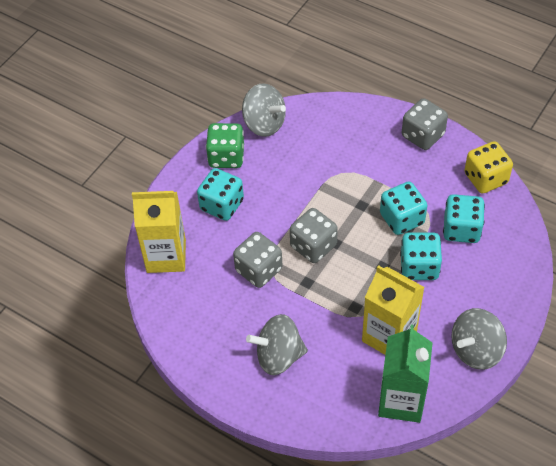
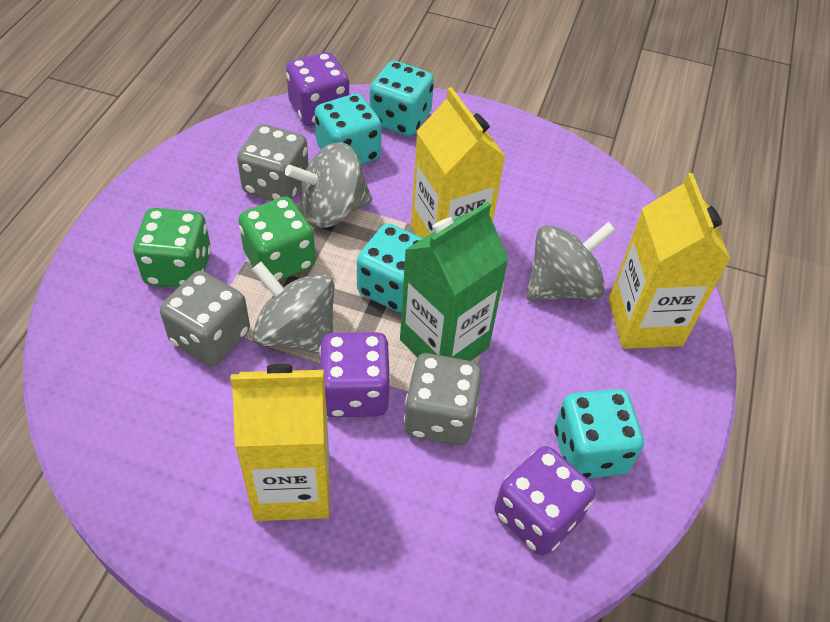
green dice: 1 -> 2
purple dice: 0 -> 3
yellow carton: 2 -> 3
yellow dice: 1 -> 0

